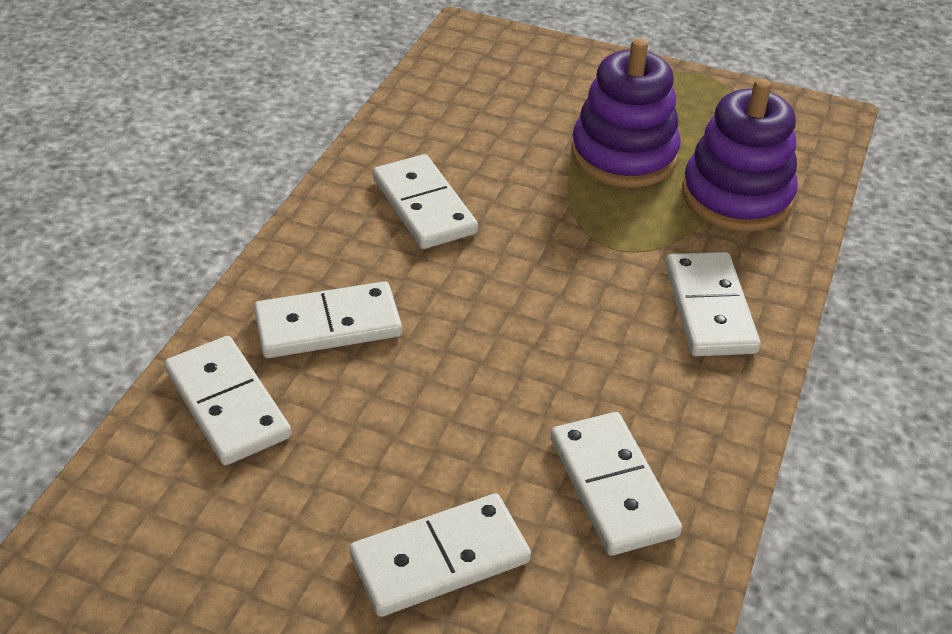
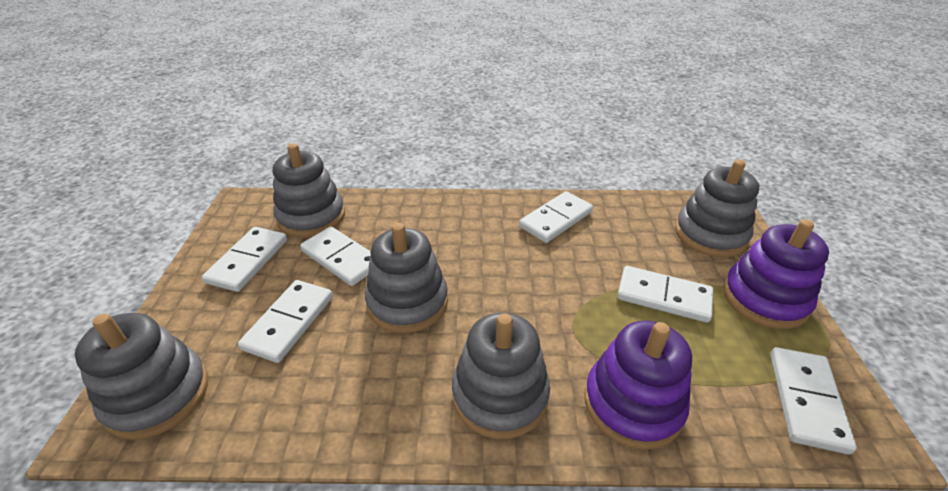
grey stacking toy: 0 -> 5

